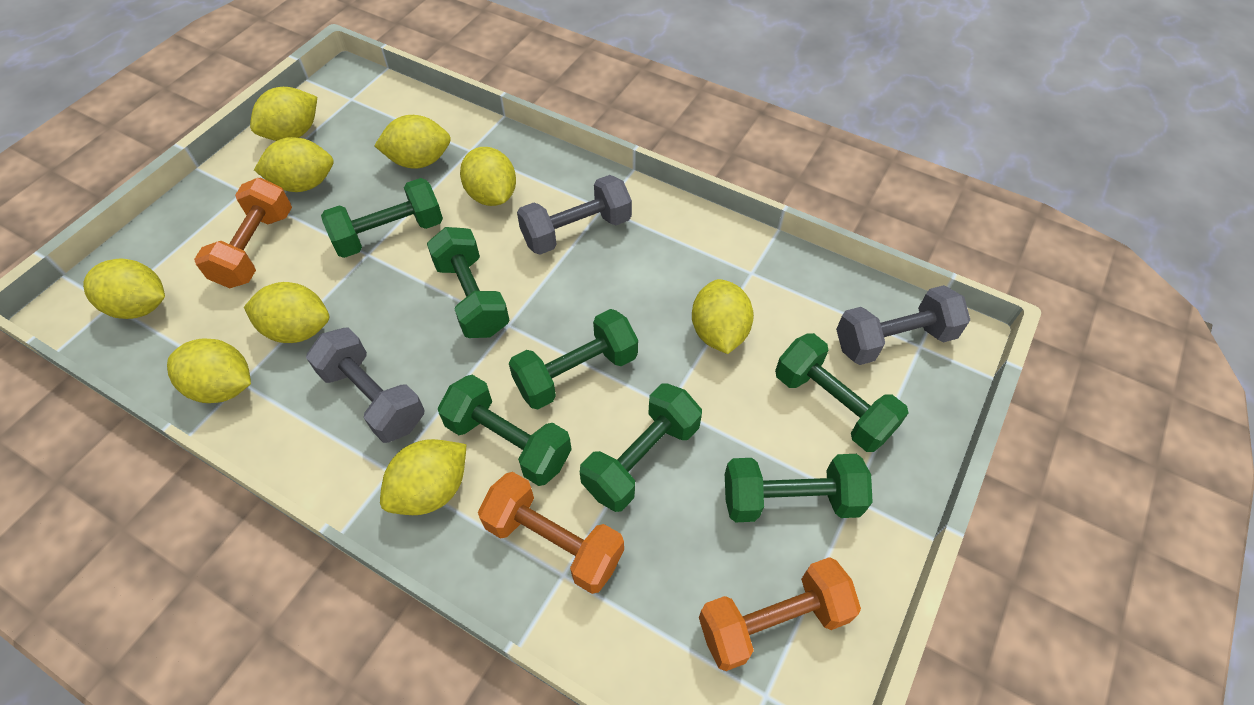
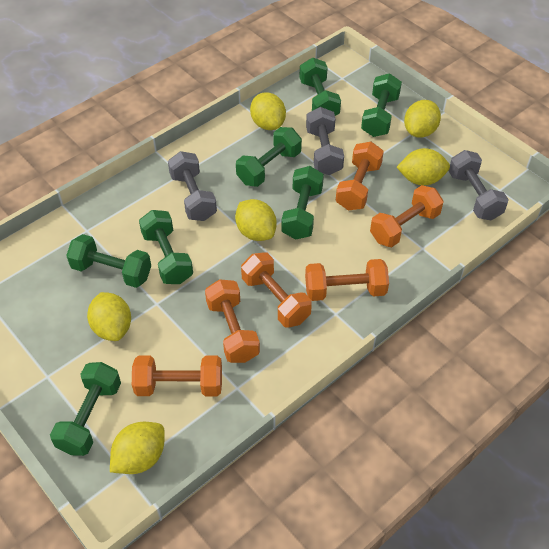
orange dumbbell: 3 -> 6
yellow lemon: 9 -> 6

